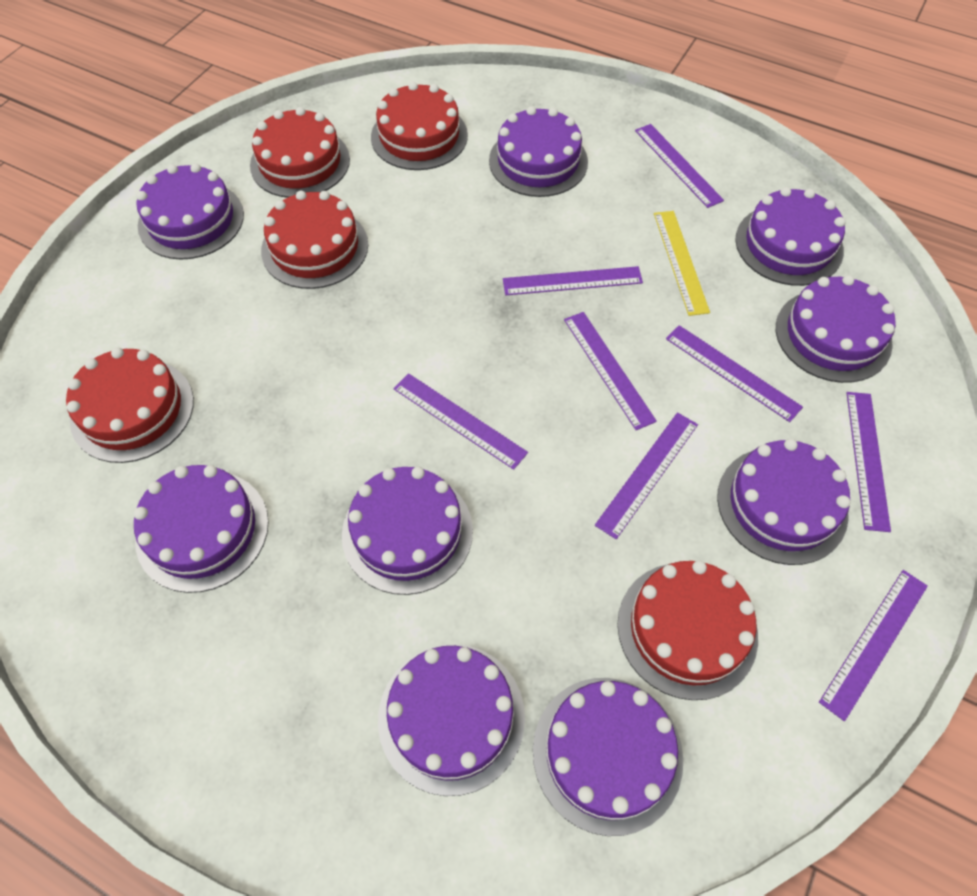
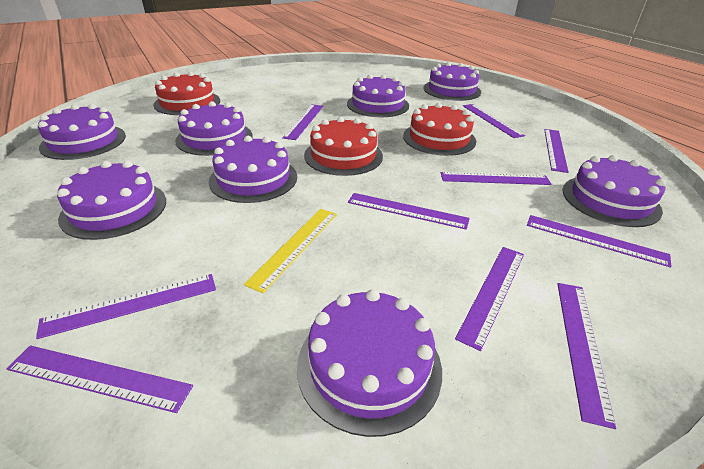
purple cake: 9 -> 8
purple ruler: 8 -> 10
red cake: 5 -> 3

